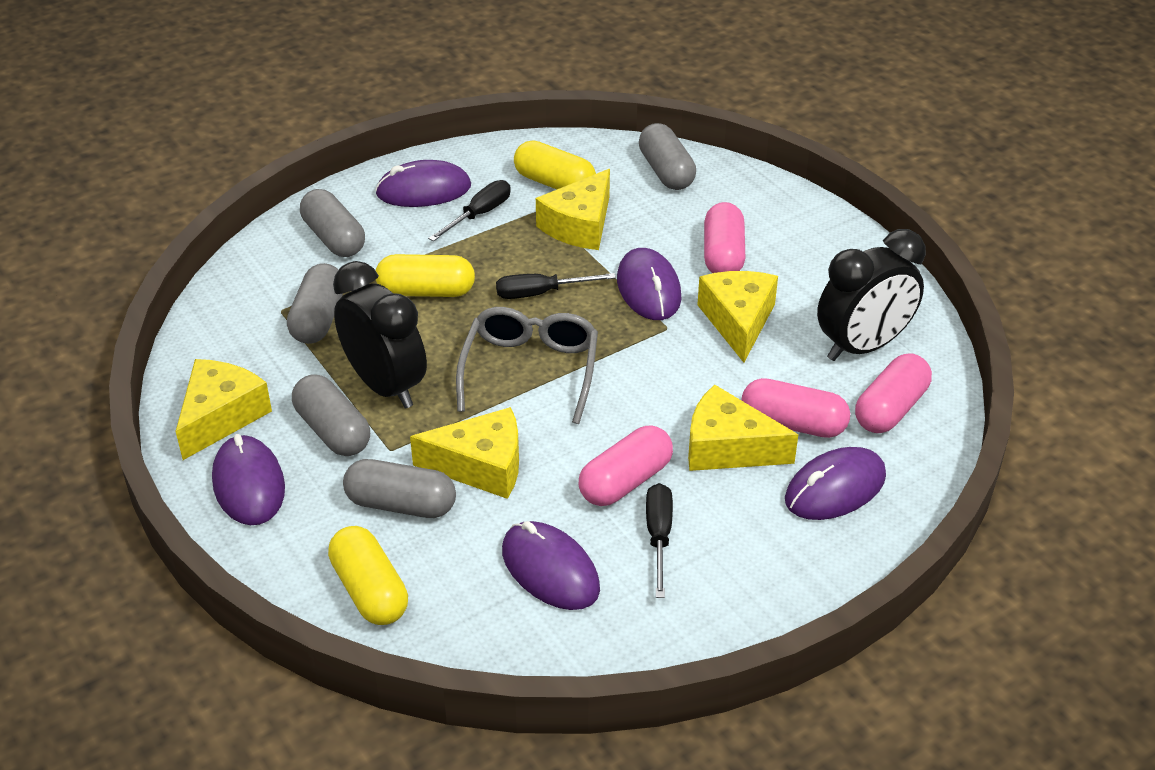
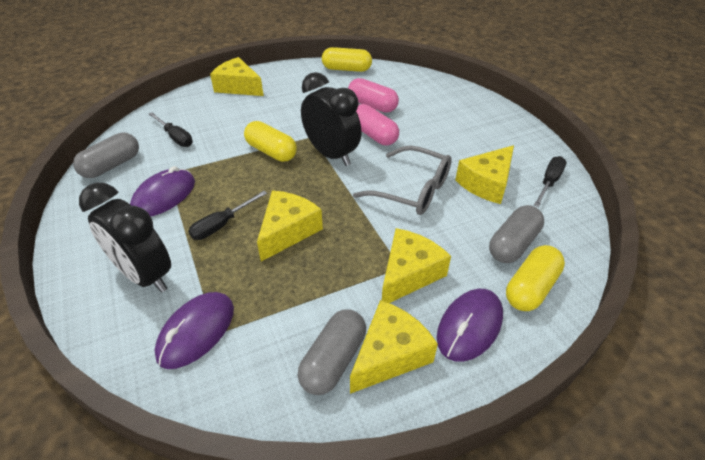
grey capsule: 5 -> 3
pink capsule: 4 -> 2
purple mouse: 5 -> 3

